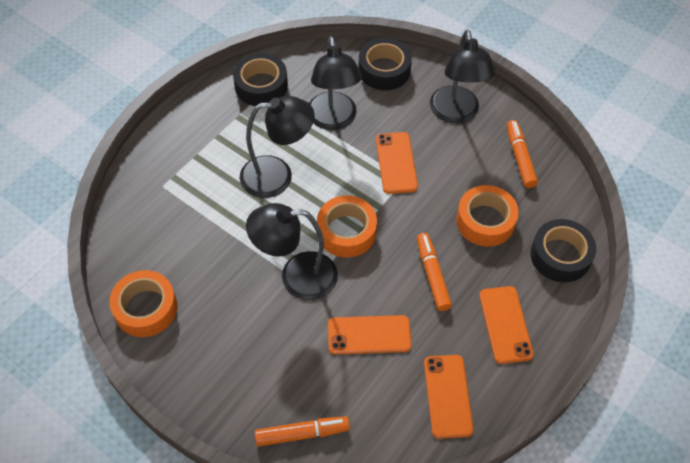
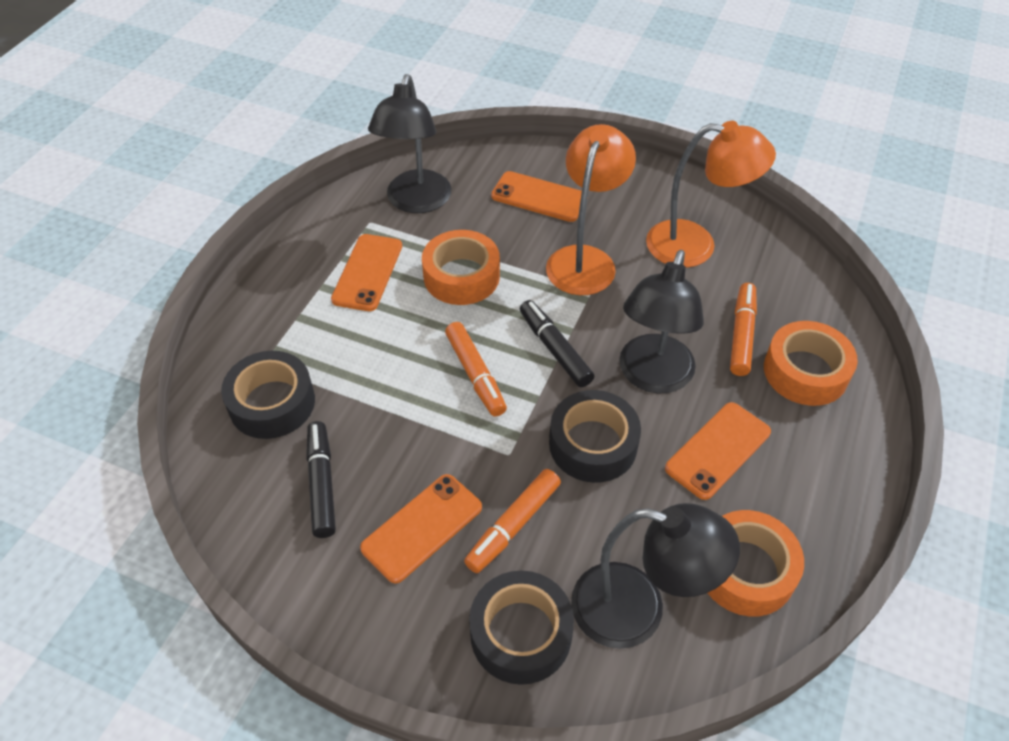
black lamp: 4 -> 3
black marker: 0 -> 2
orange lamp: 0 -> 2

